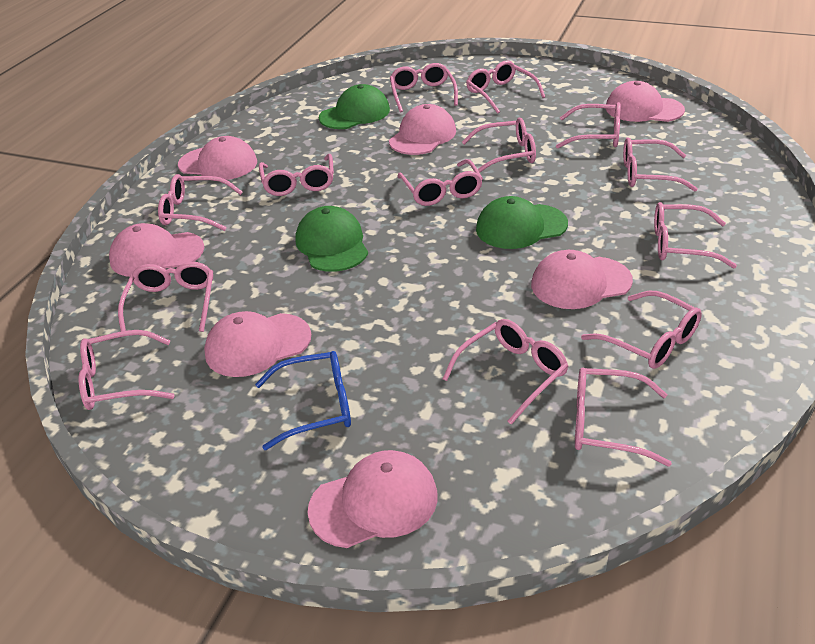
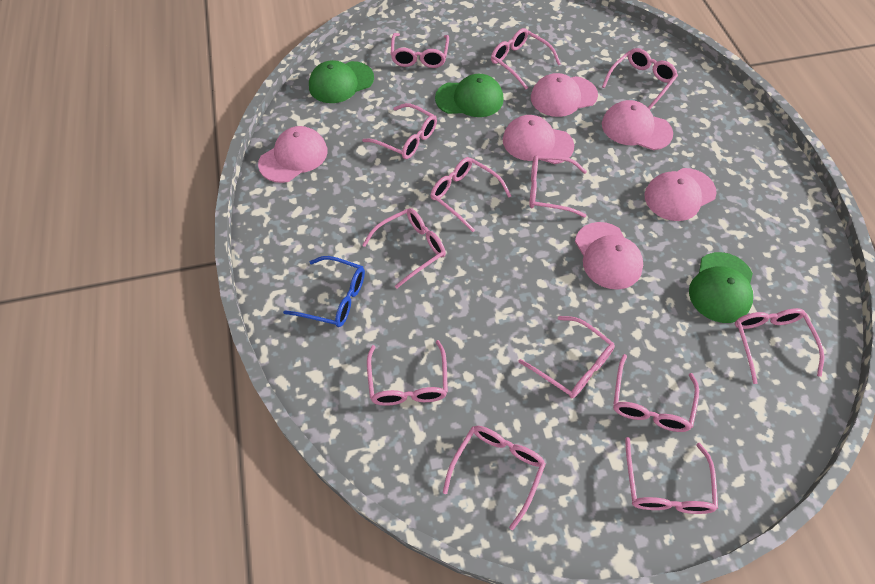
pink cap: 7 -> 6
pink glasses: 14 -> 13

